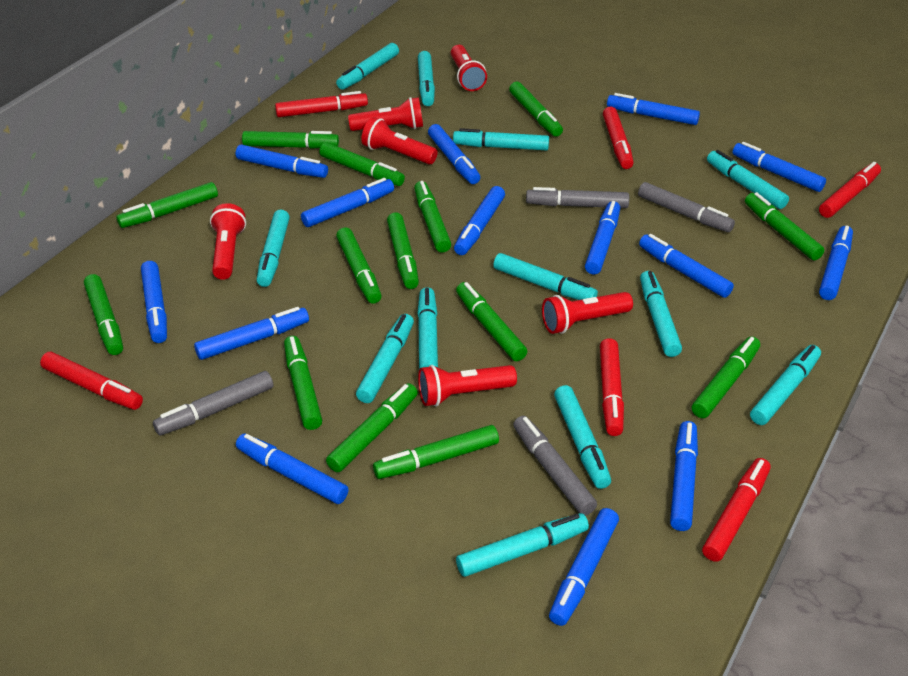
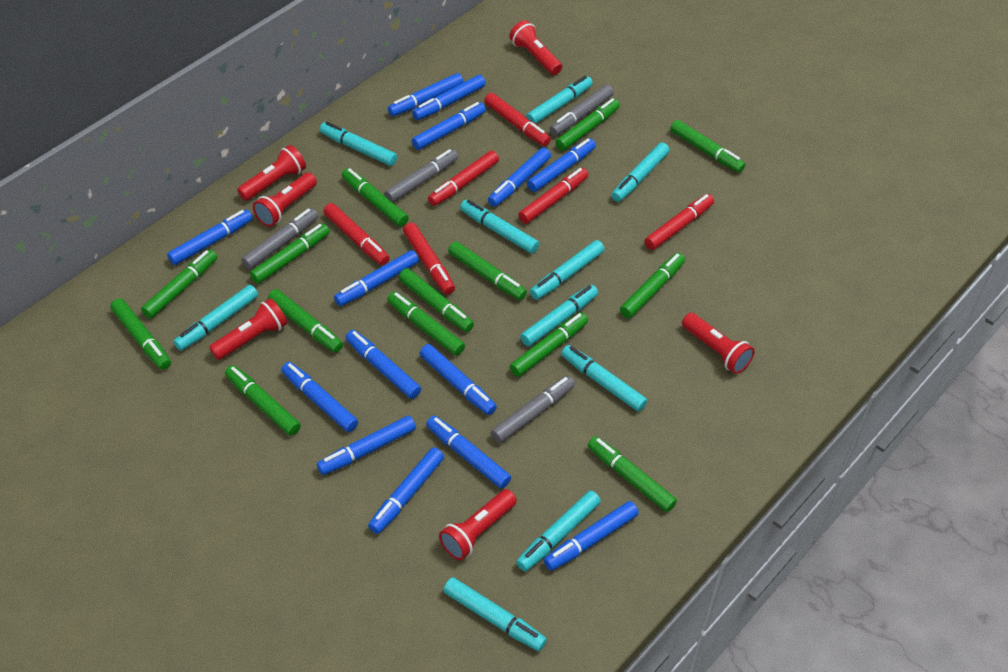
turquoise marker: 12 -> 10

